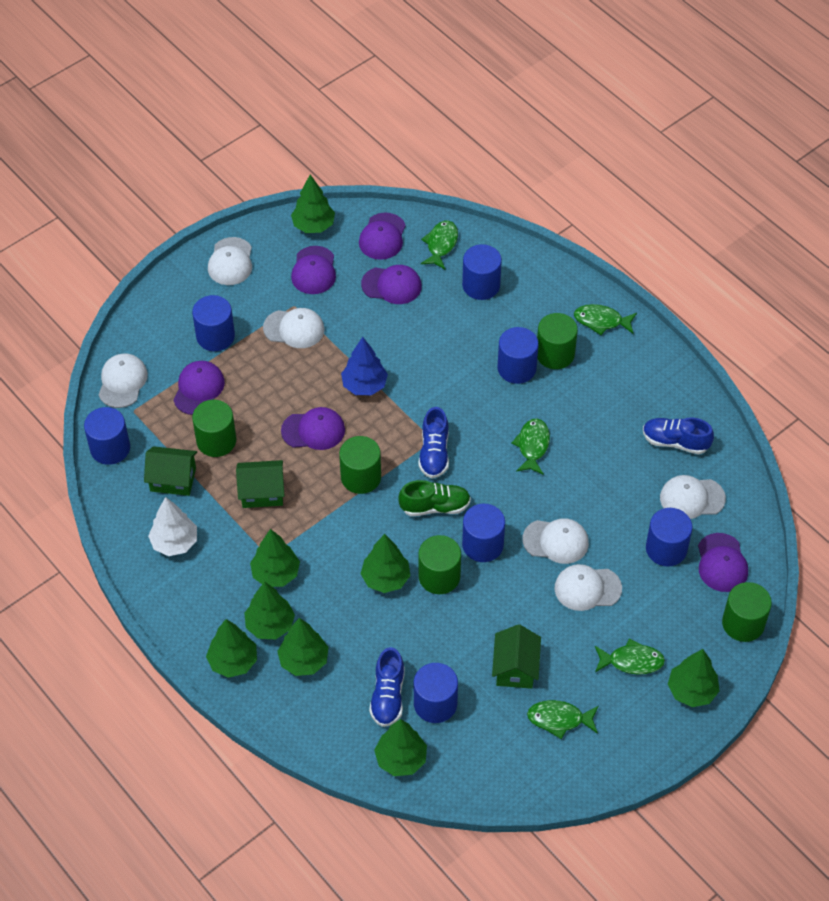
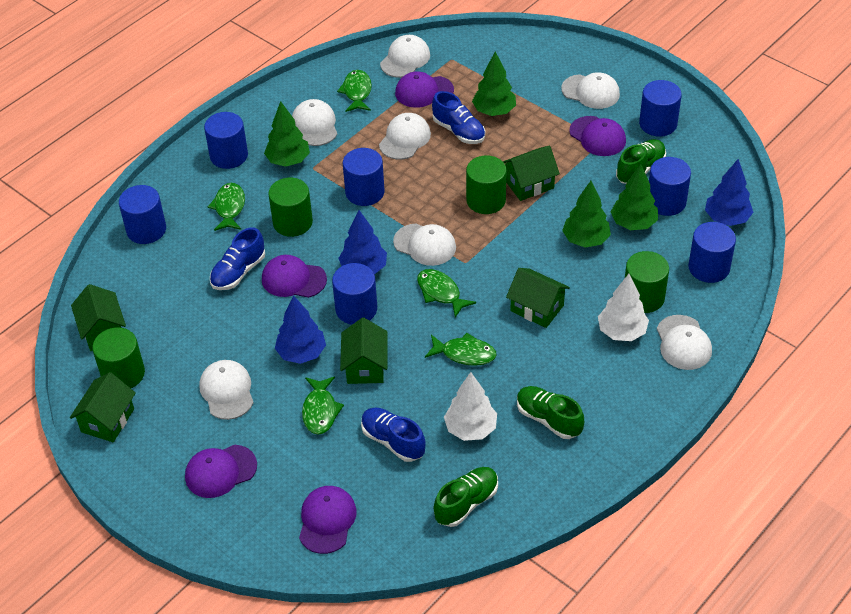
blue tree: 1 -> 3
green cylinder: 5 -> 4
green house: 3 -> 5
green shoe: 1 -> 3
green tree: 8 -> 4
purple cap: 6 -> 5
white cap: 6 -> 7
white tree: 1 -> 2

